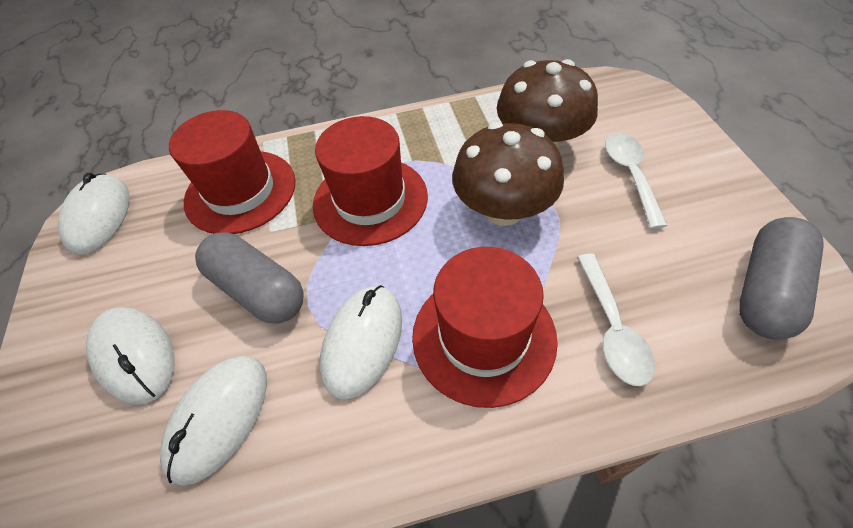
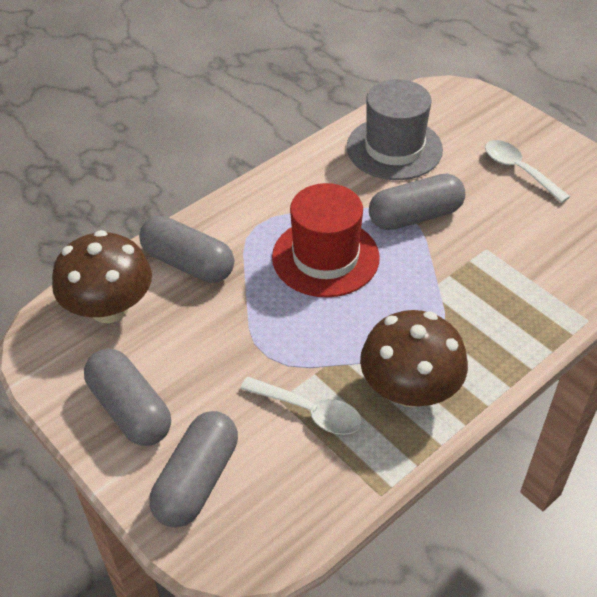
grey capsule: 2 -> 4
grey hat: 0 -> 1
red hat: 3 -> 1
white mouse: 4 -> 0

